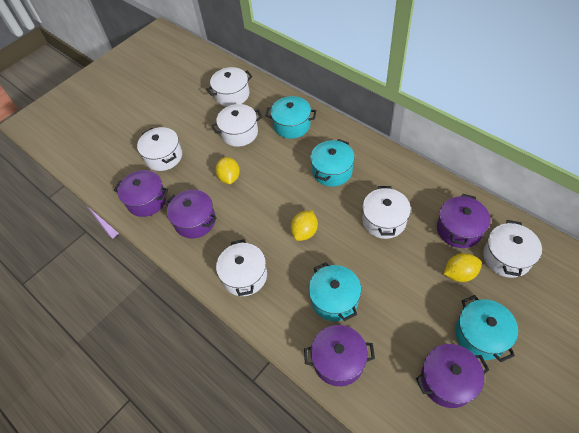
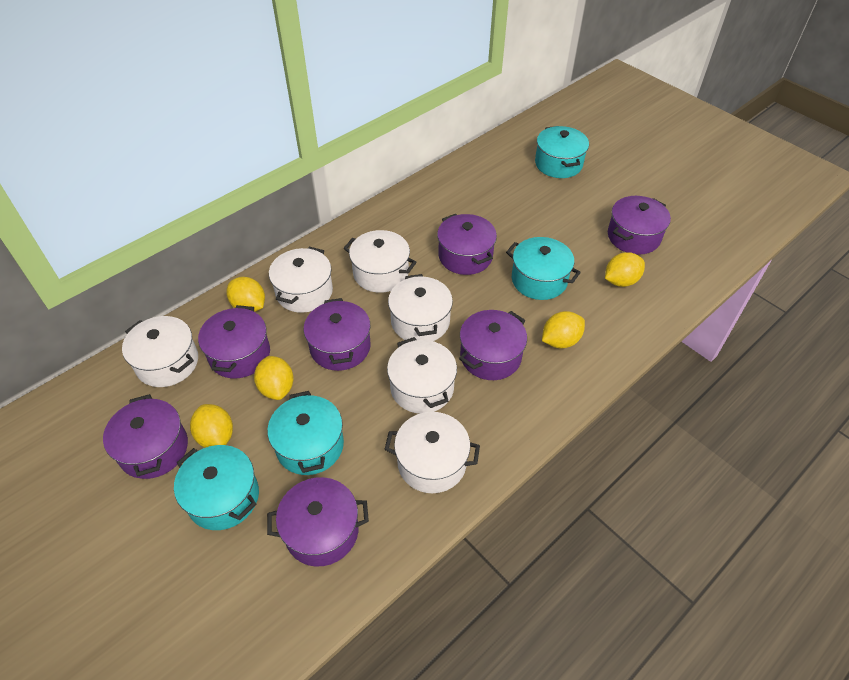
purple pot: 5 -> 7
yellow lemon: 3 -> 5

